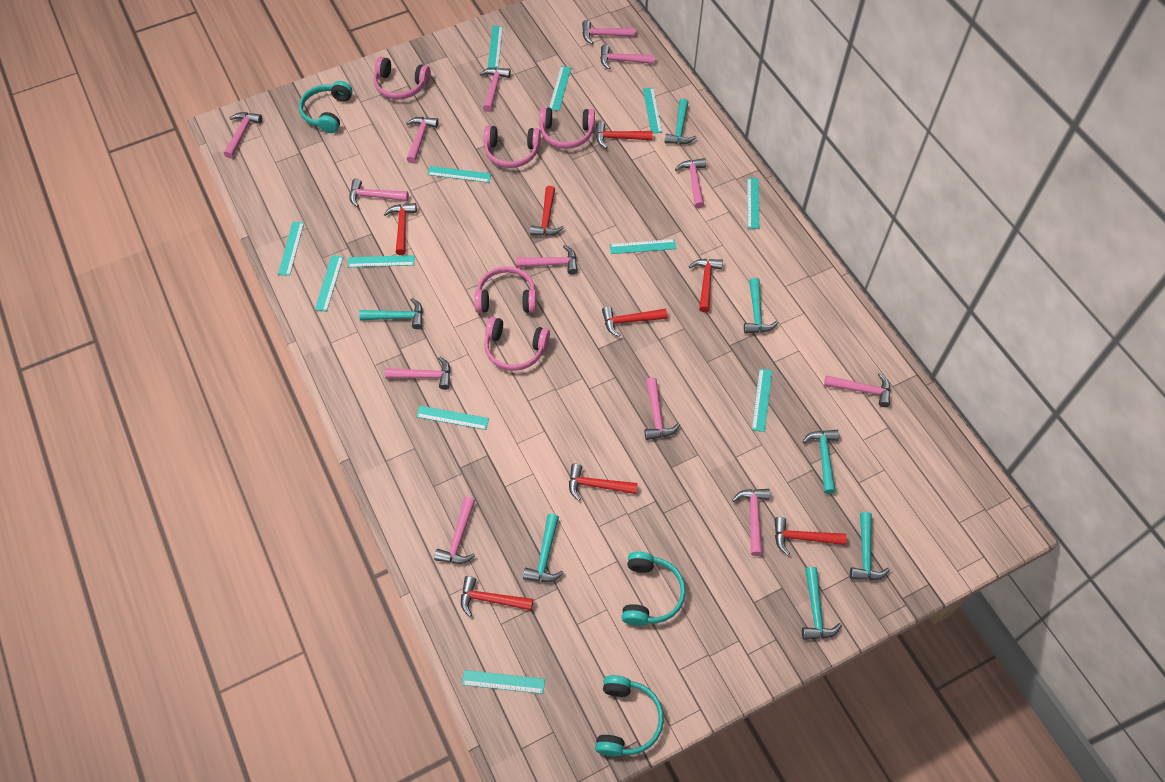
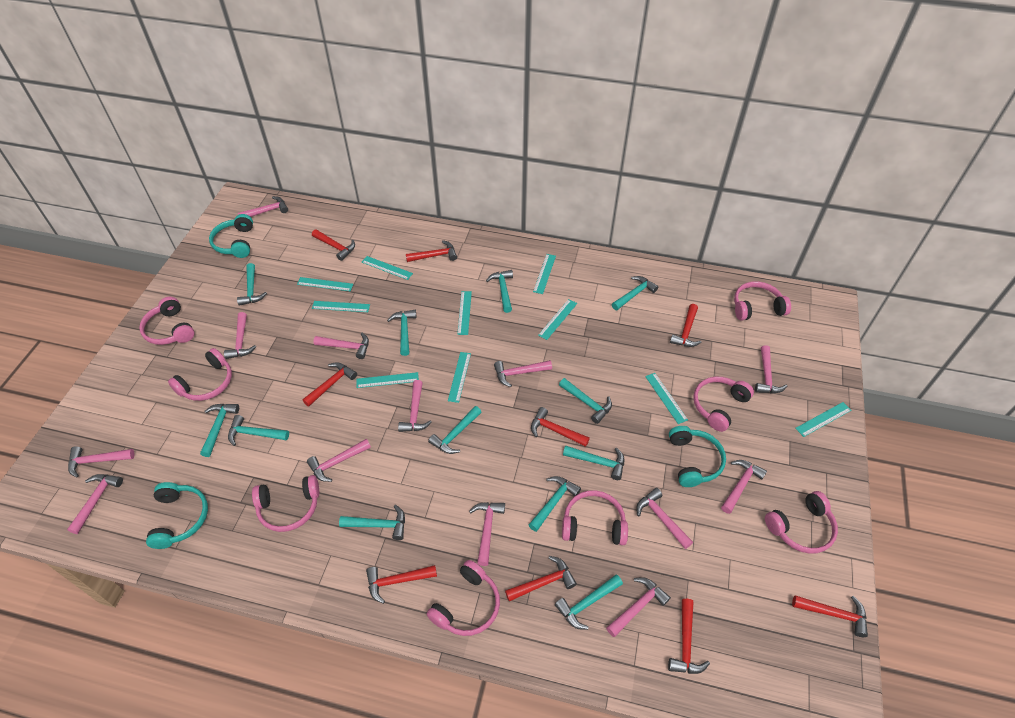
pink headphones: 5 -> 8
red hammer: 8 -> 9
turquoise hammer: 7 -> 12
turquoise ruler: 12 -> 10

